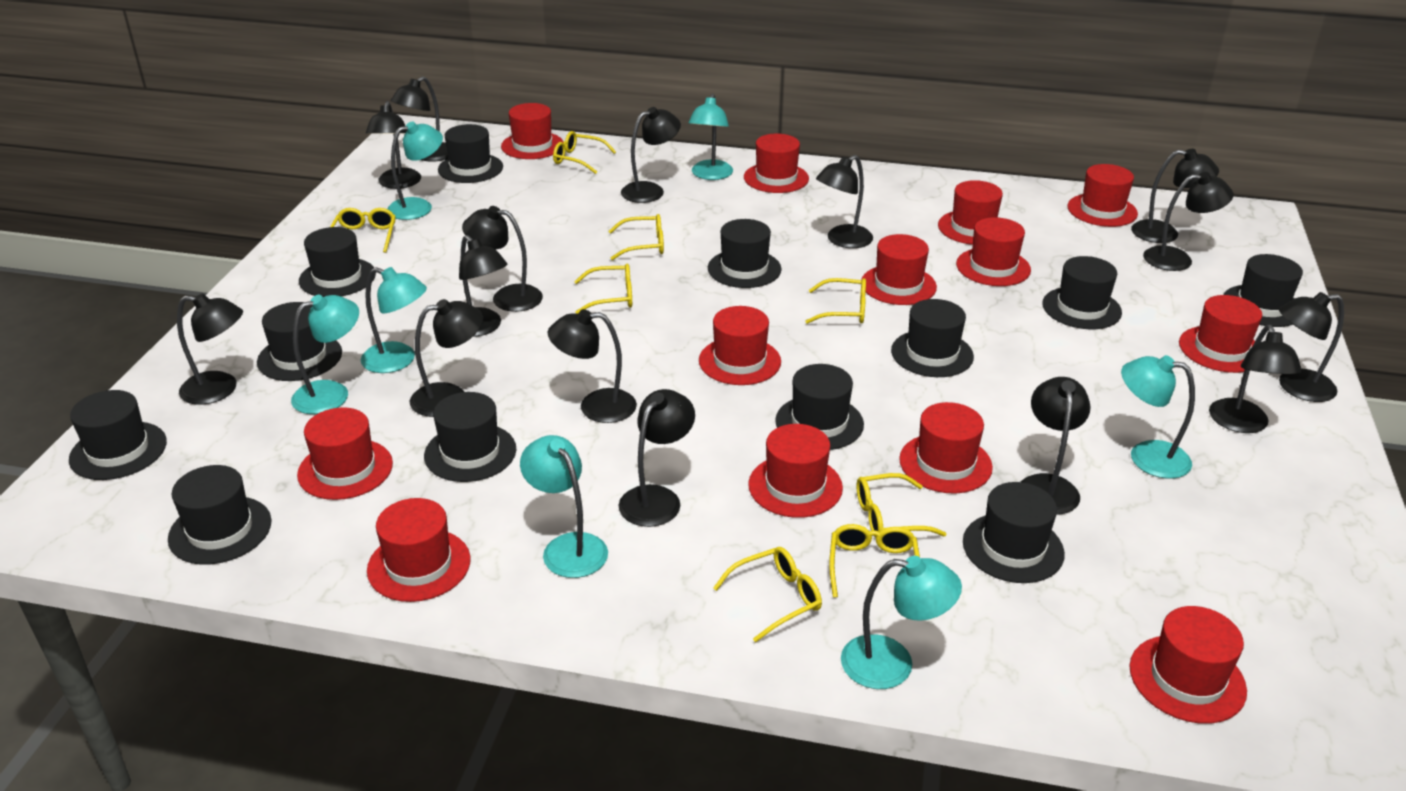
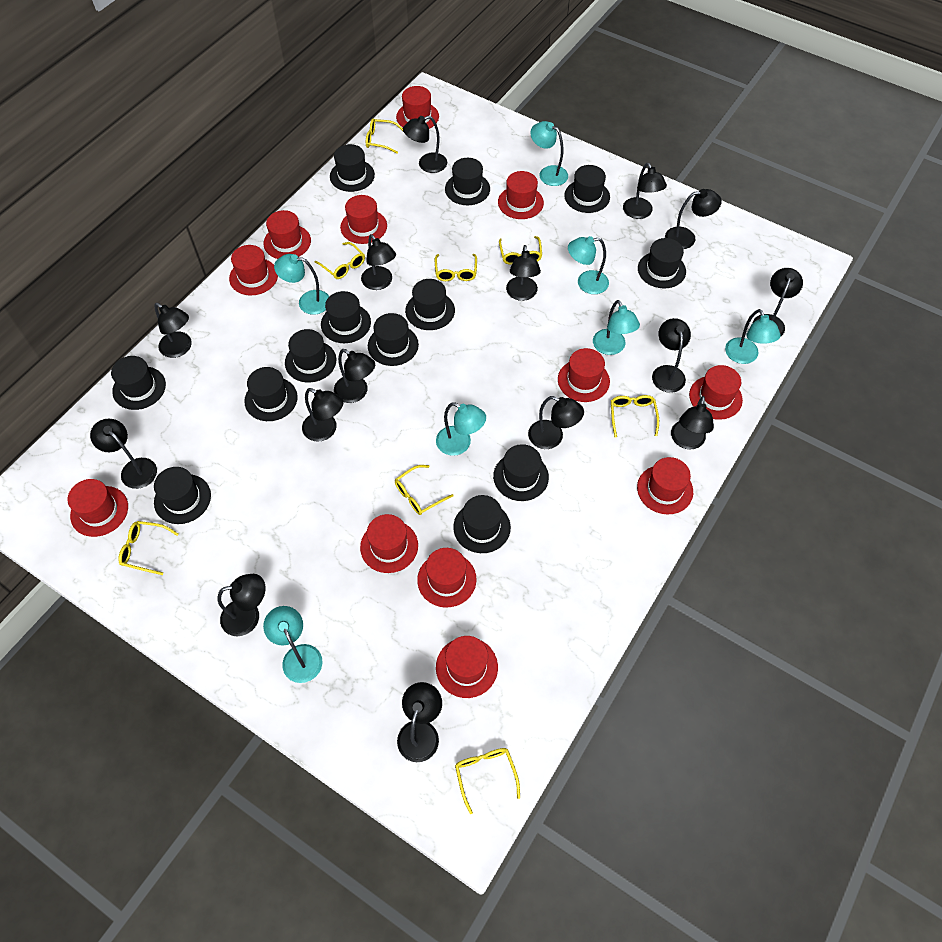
black hat: 12 -> 13
red hat: 13 -> 12

